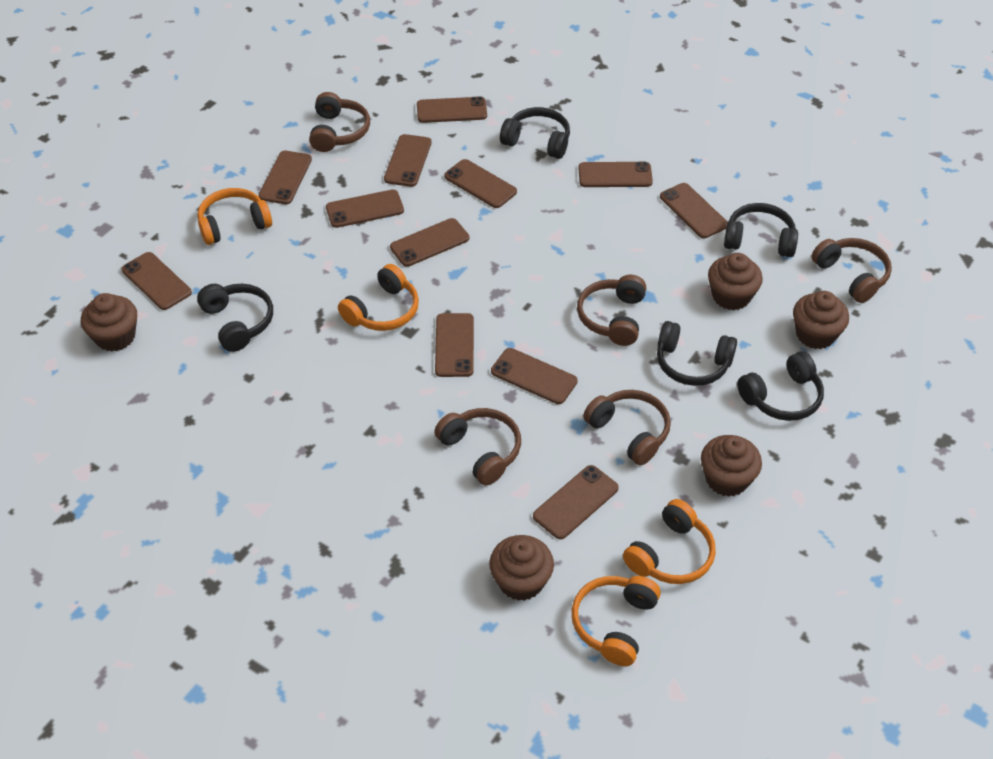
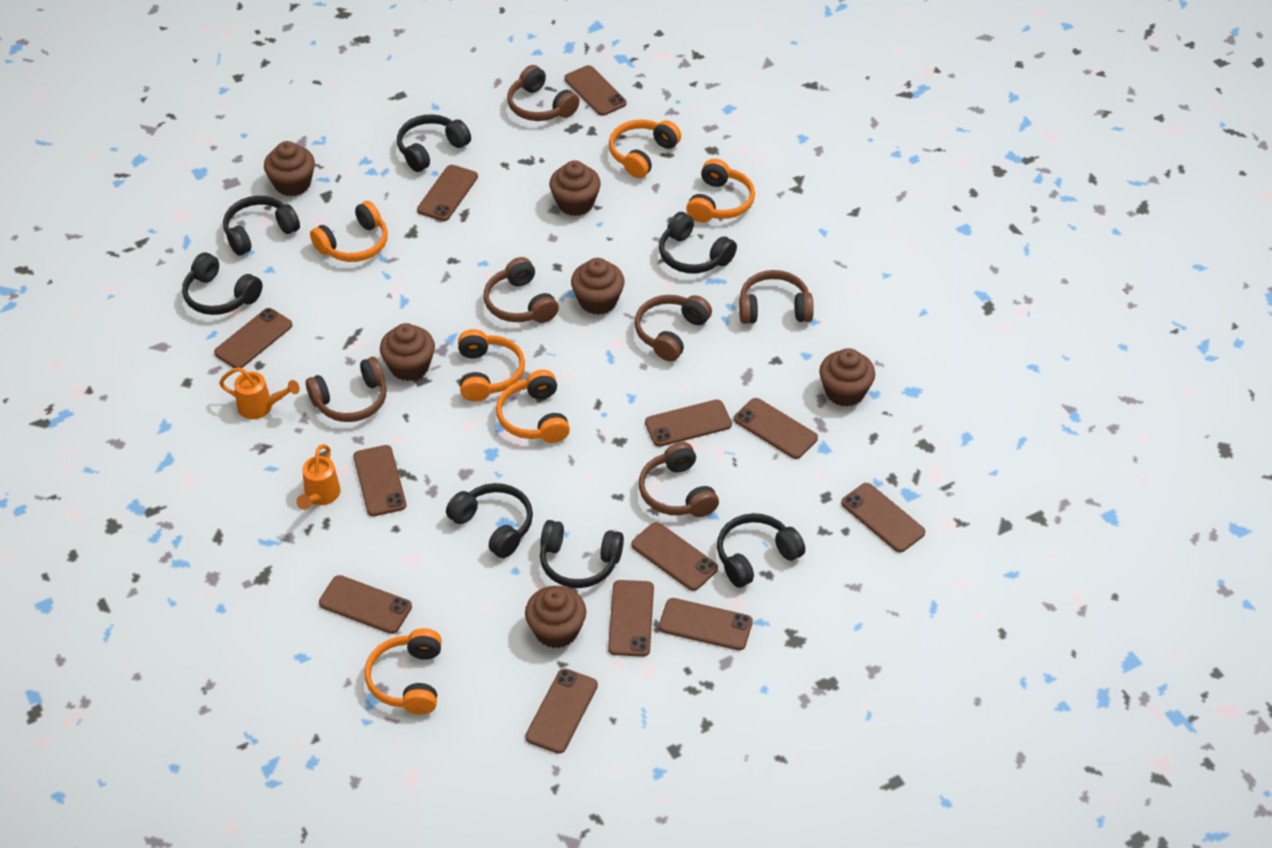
black headphones: 5 -> 7
brown cupcake: 5 -> 6
brown headphones: 5 -> 6
orange headphones: 4 -> 6
orange watering can: 0 -> 2

